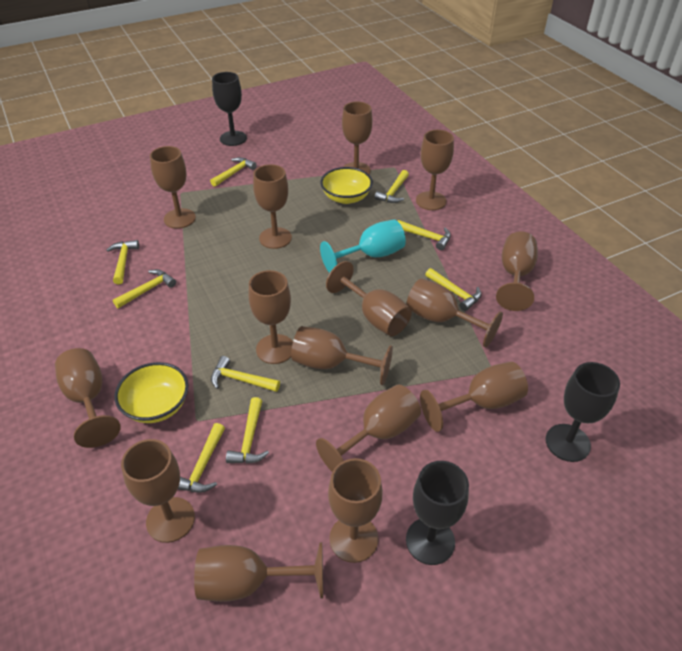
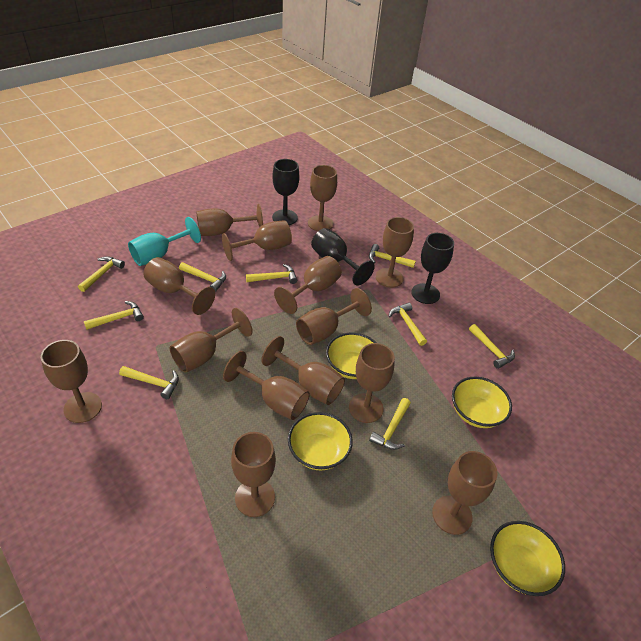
brown goblet: 15 -> 14
yellow bowl: 2 -> 4

